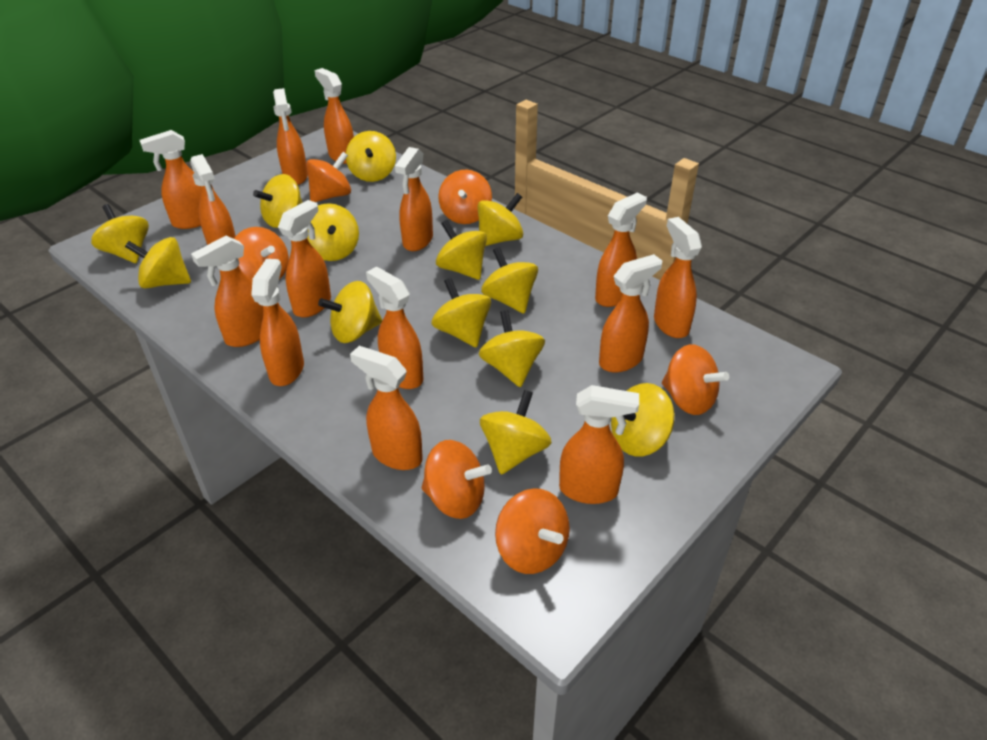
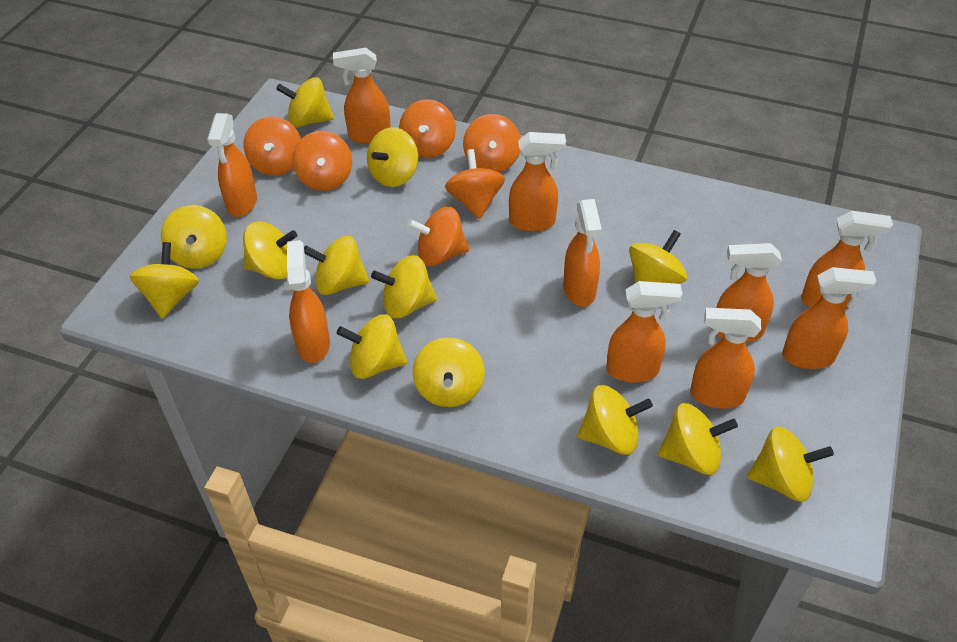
orange spray bottle: 14 -> 10

